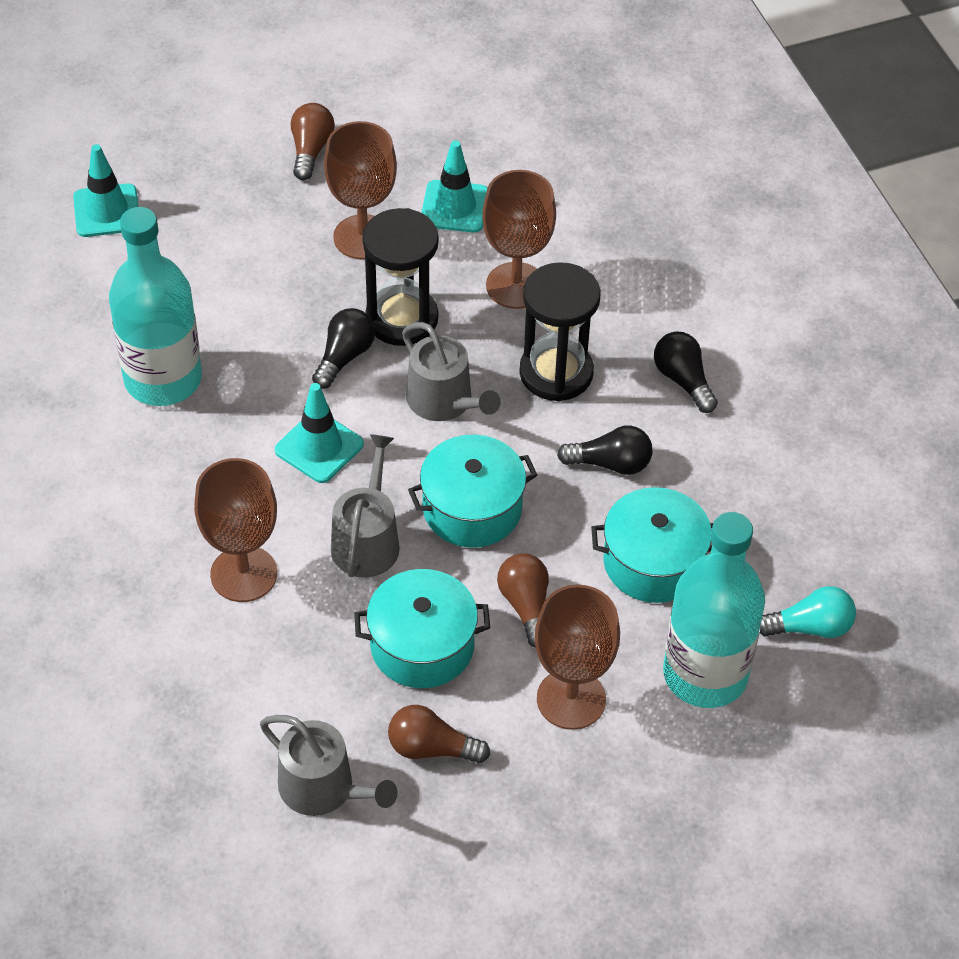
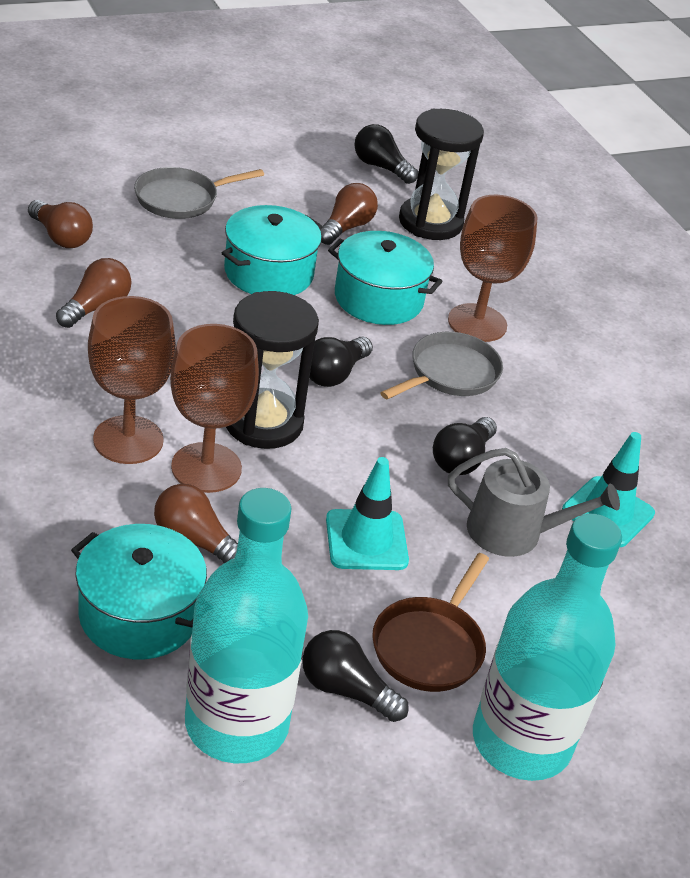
black light bulb: 3 -> 4
brown goblet: 4 -> 3
brown light bulb: 3 -> 4
brown pan: 0 -> 1
grey pan: 0 -> 2
grey watering can: 3 -> 1
turquoise light bulb: 1 -> 0
turquoise traffic cone: 3 -> 2

